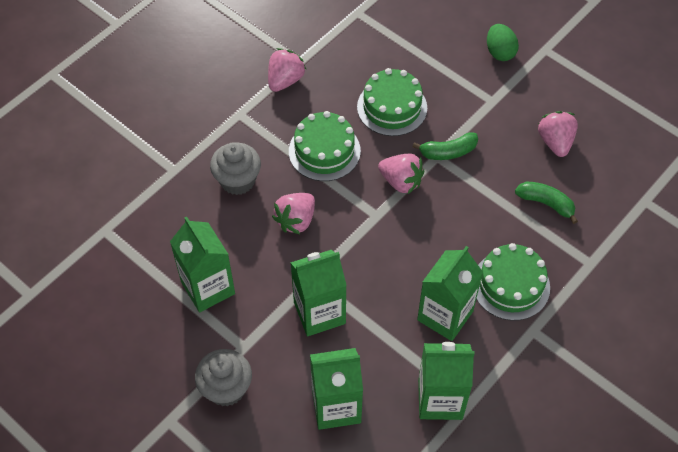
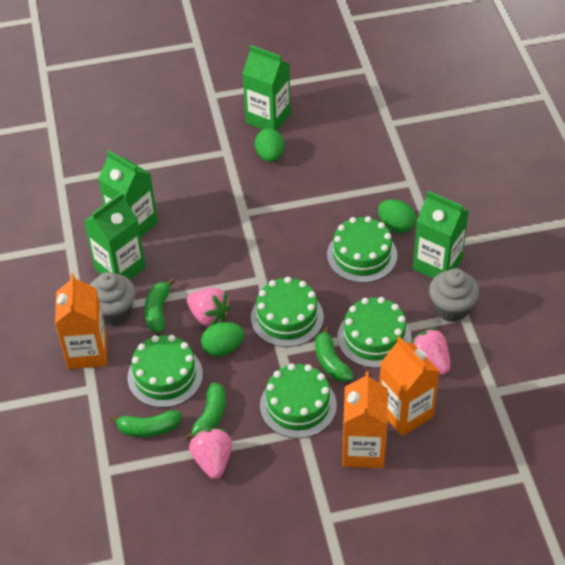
green banana: 2 -> 4
green cake: 3 -> 5
green carton: 5 -> 4
green egg: 1 -> 3
orange carton: 0 -> 3
pink strawberry: 4 -> 3

